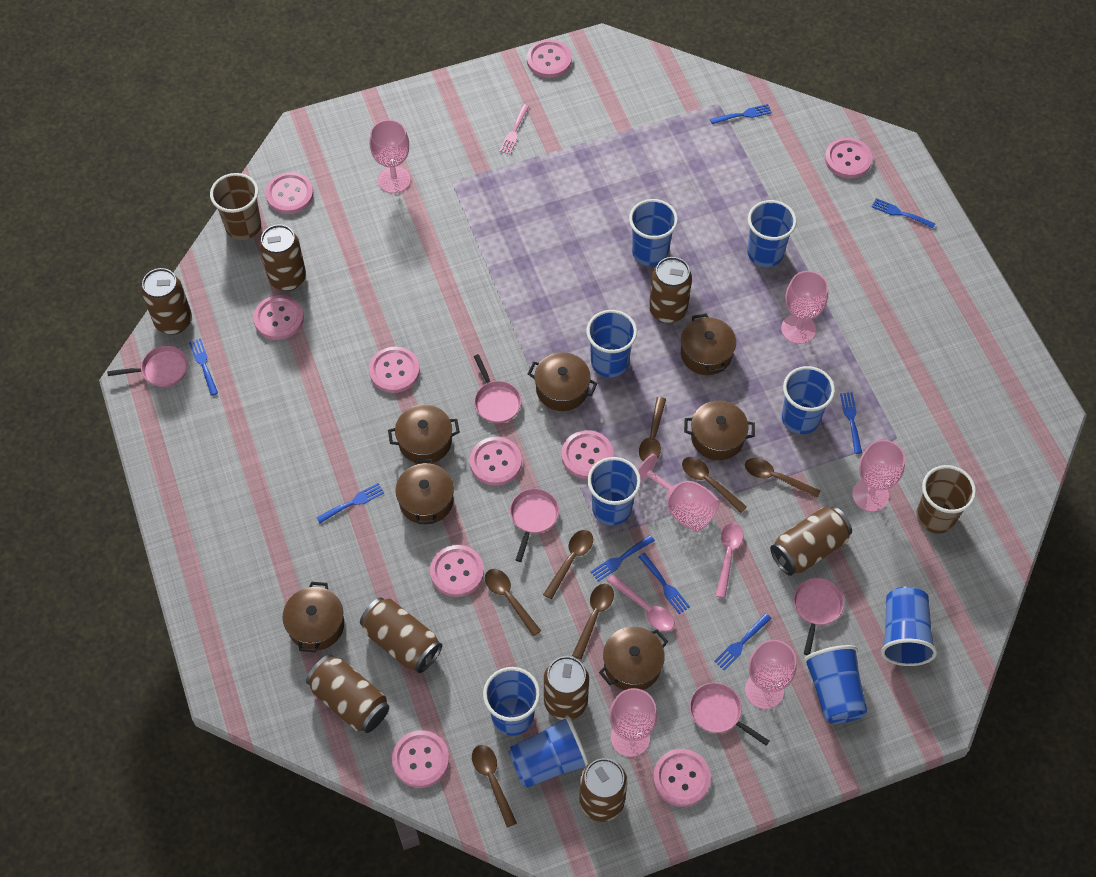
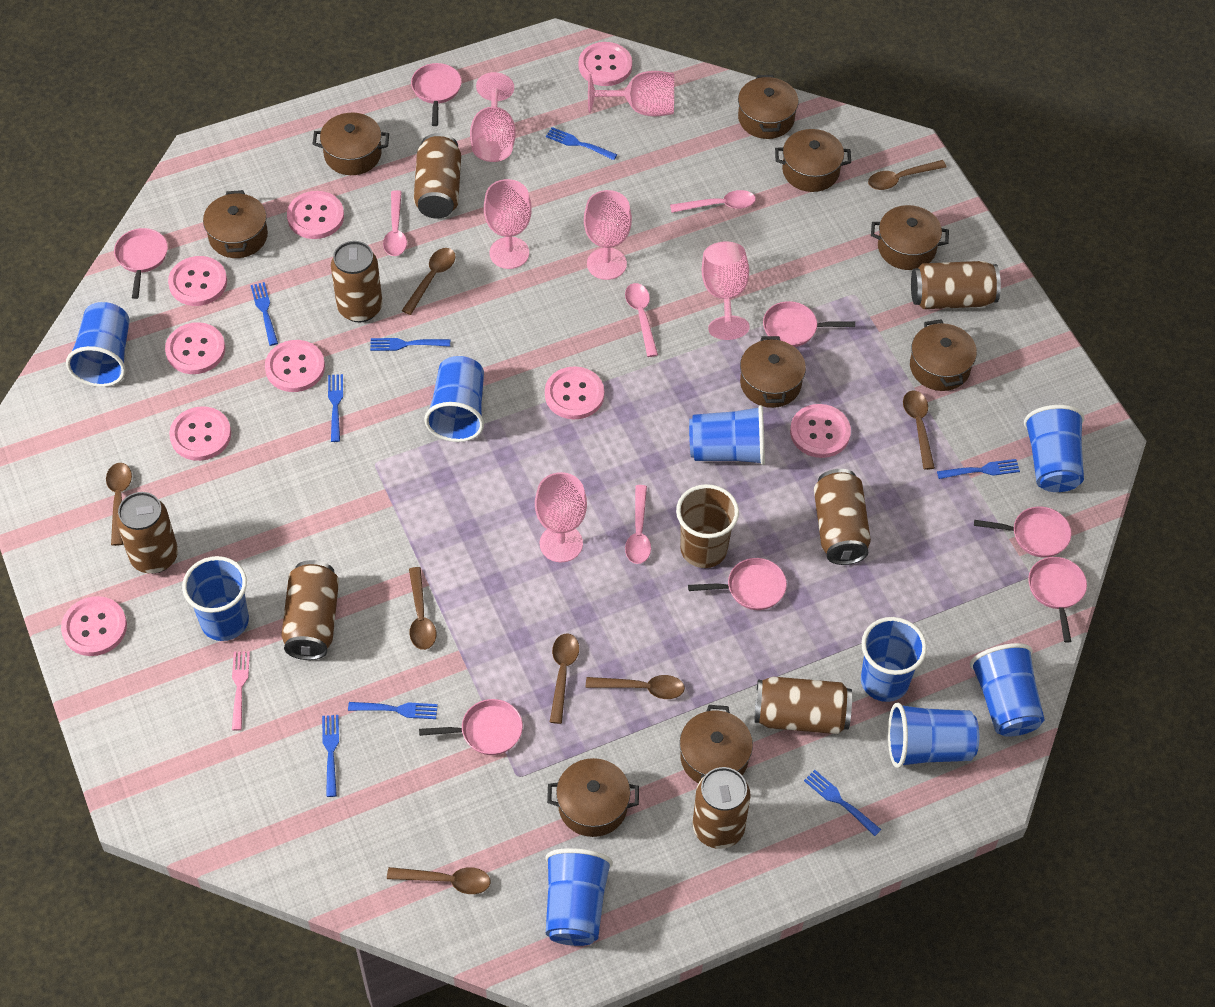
brown cup: 2 -> 1
brown pot: 7 -> 9
brown spoon: 7 -> 8
pink button: 10 -> 9
pink pan: 5 -> 7
pink spoon: 2 -> 4

